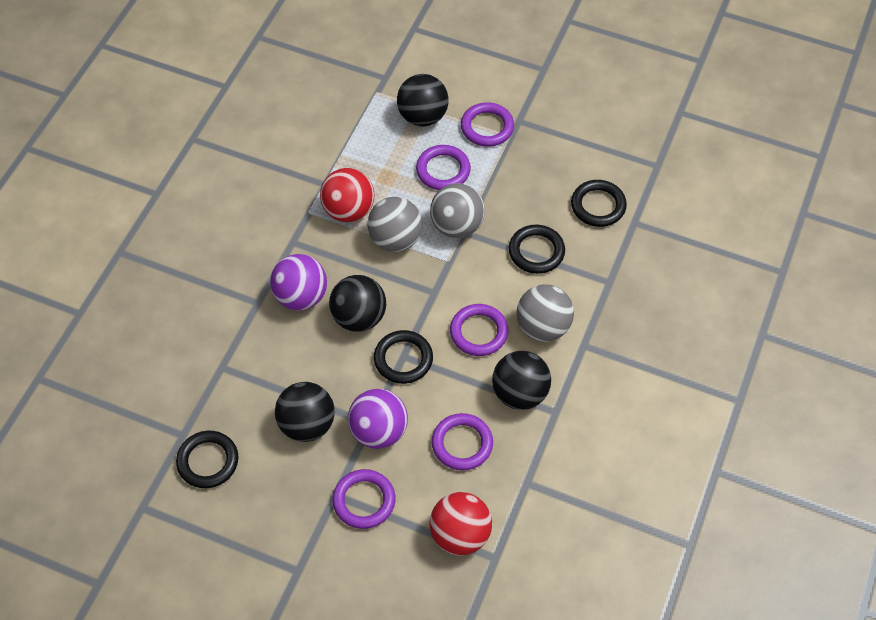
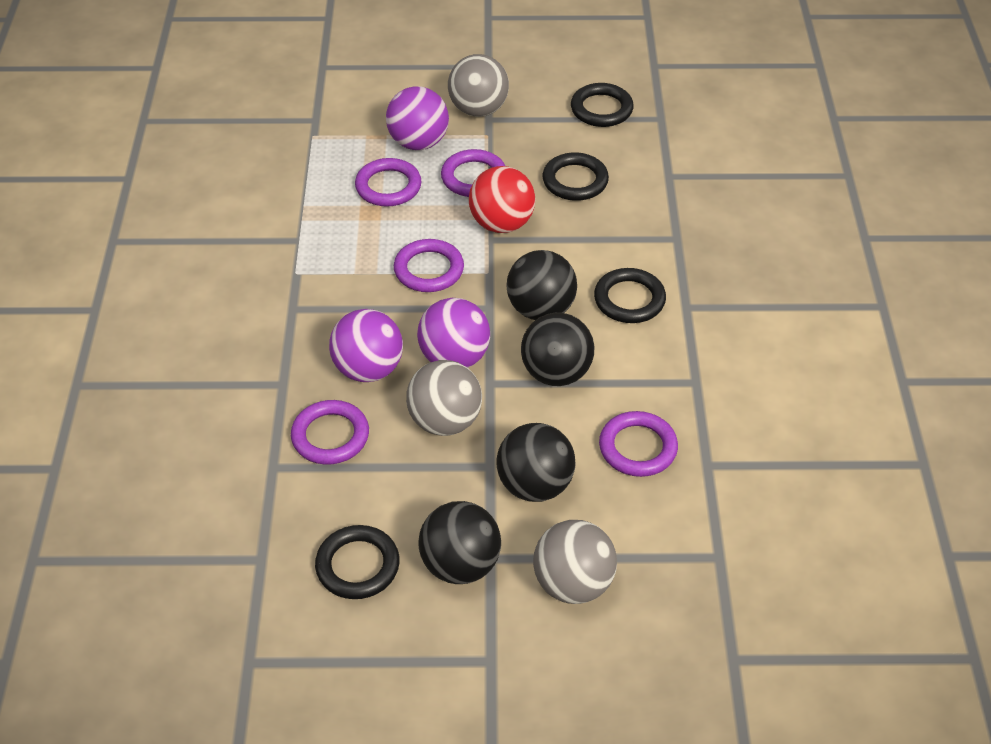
purple ball: 2 -> 3
red ball: 2 -> 1

